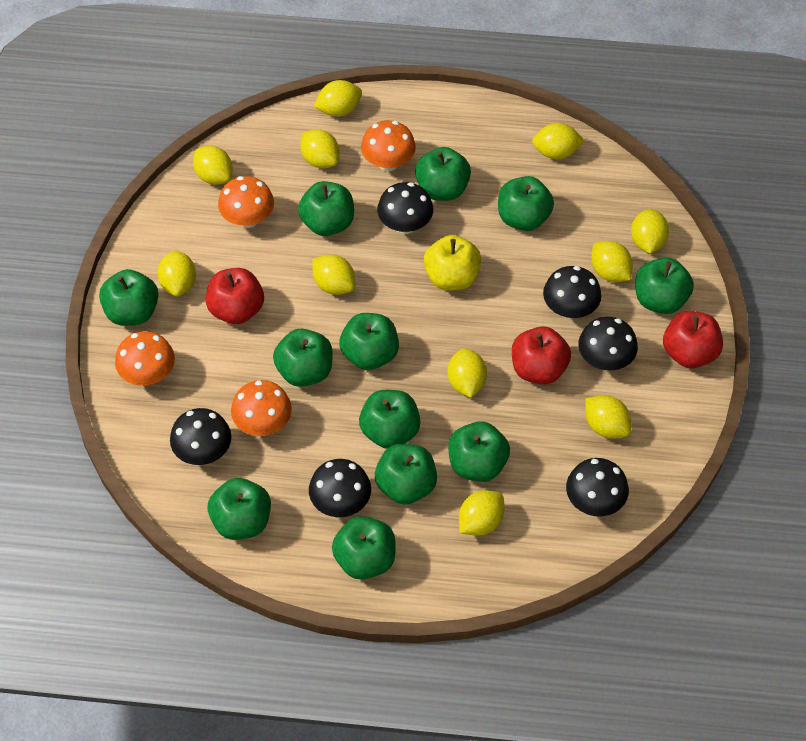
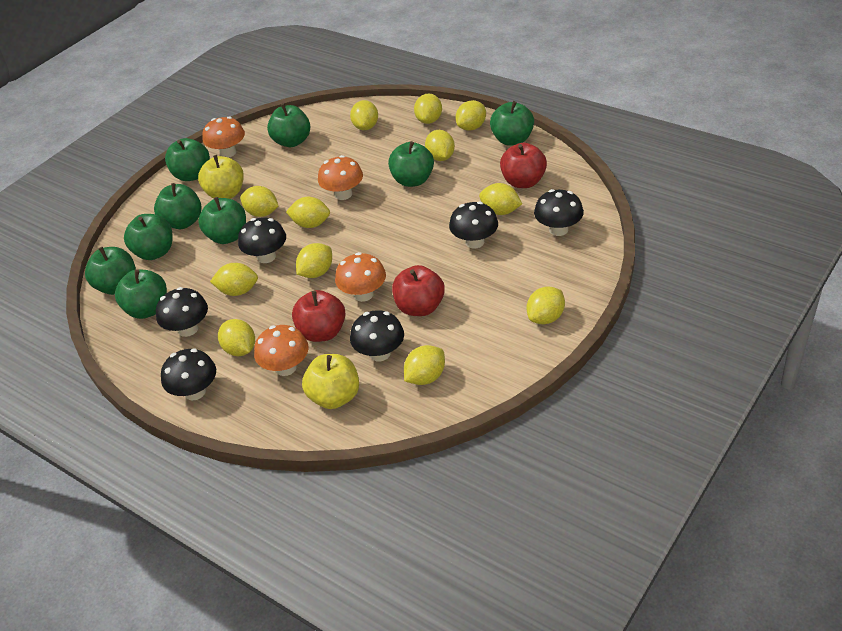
green apple: 12 -> 9
yellow apple: 1 -> 2
yellow lemon: 11 -> 12

